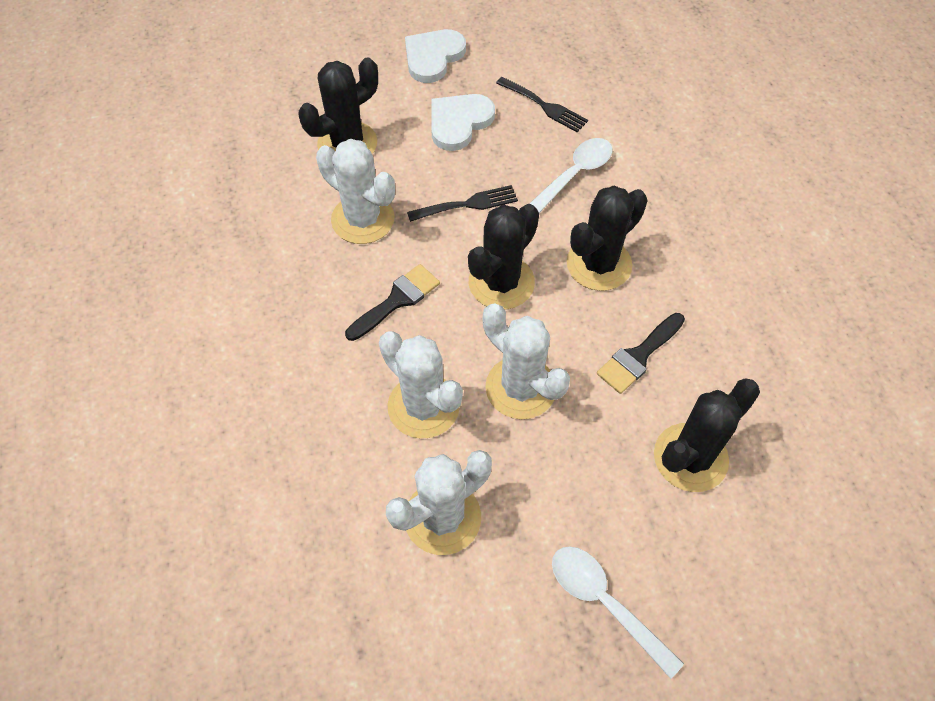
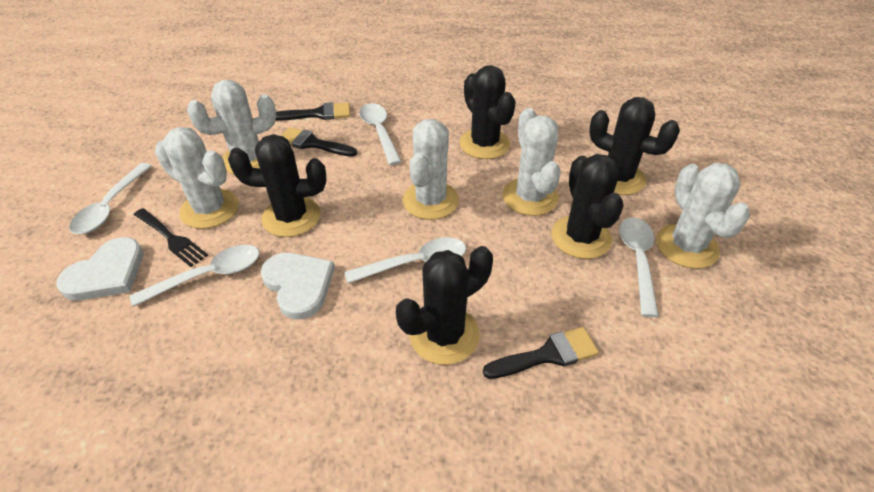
black brush: 2 -> 3
black cactus: 4 -> 5
black fork: 2 -> 1
white cactus: 4 -> 5
white spoon: 2 -> 5

